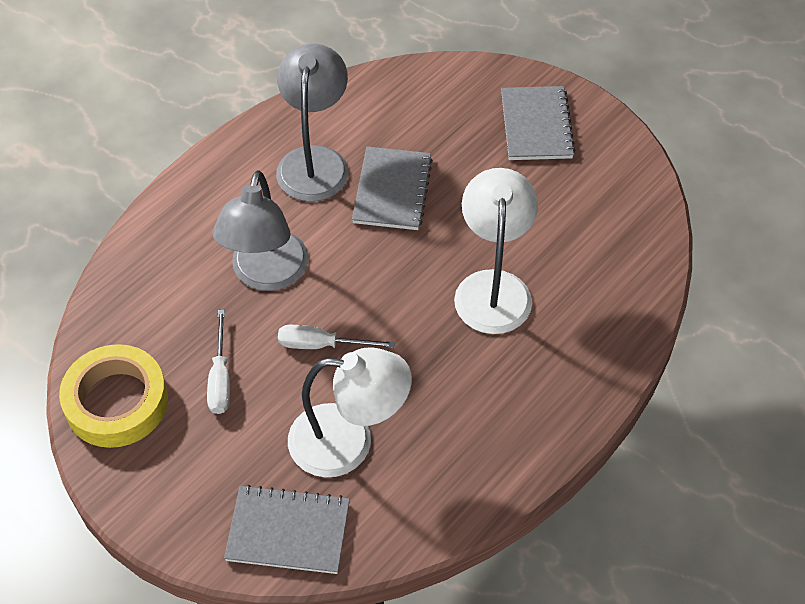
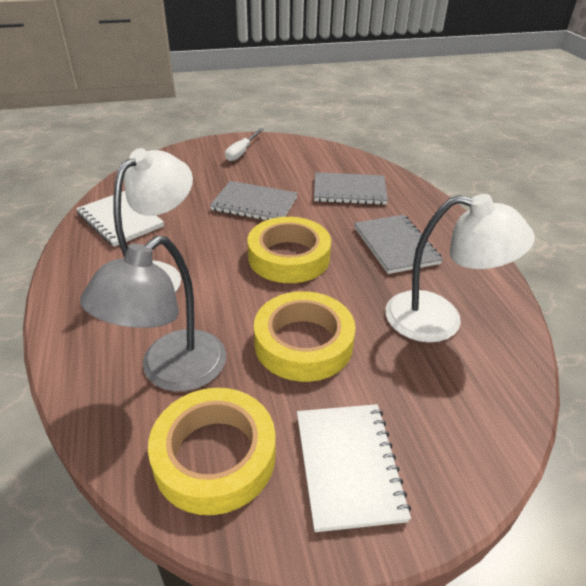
grey lamp: 2 -> 1
white notebook: 0 -> 2
white screwdriver: 2 -> 1
yellow tape: 1 -> 3

